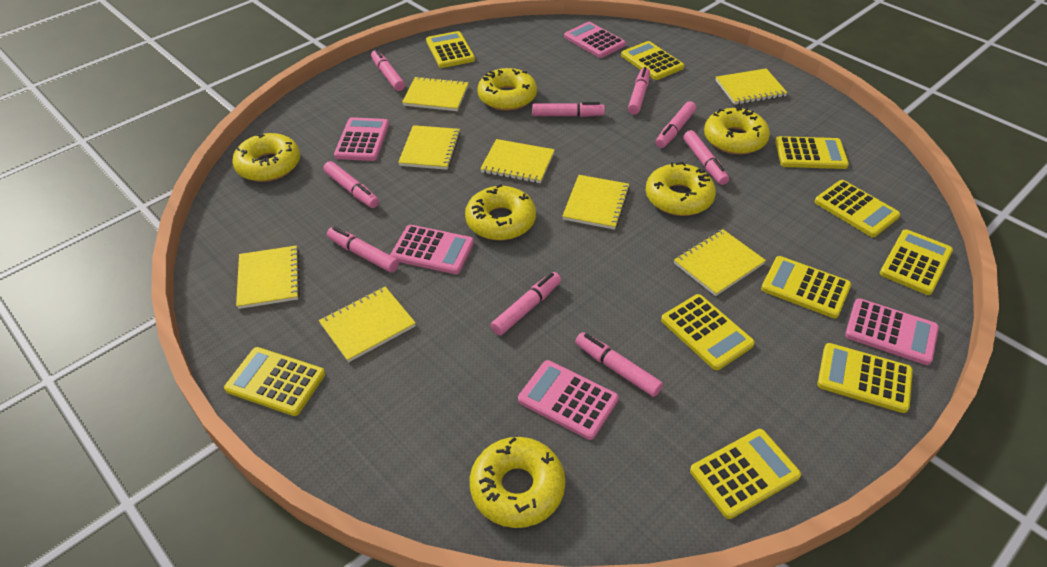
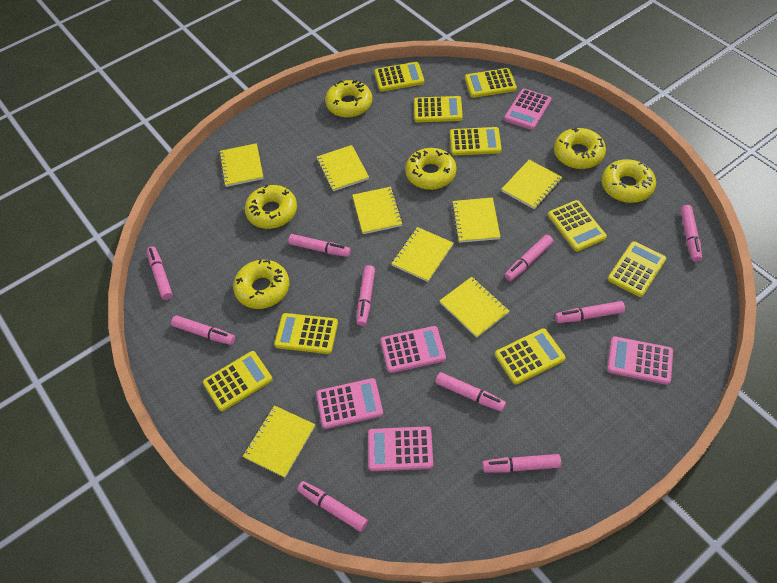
pink marker: 9 -> 10
yellow calculator: 10 -> 9

